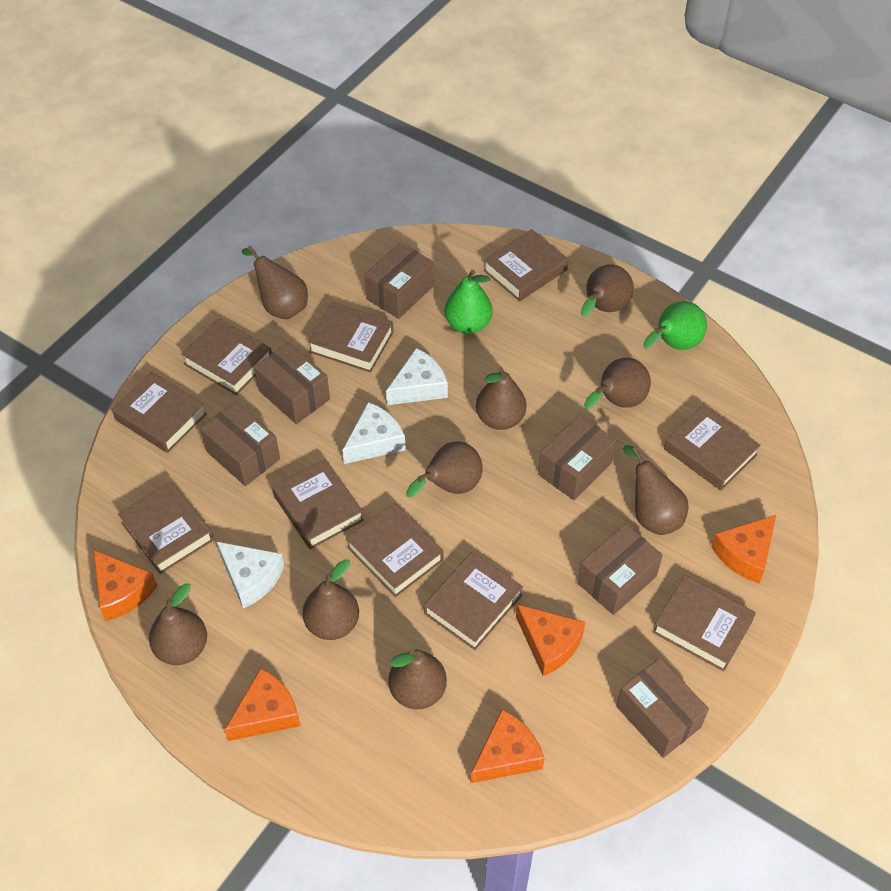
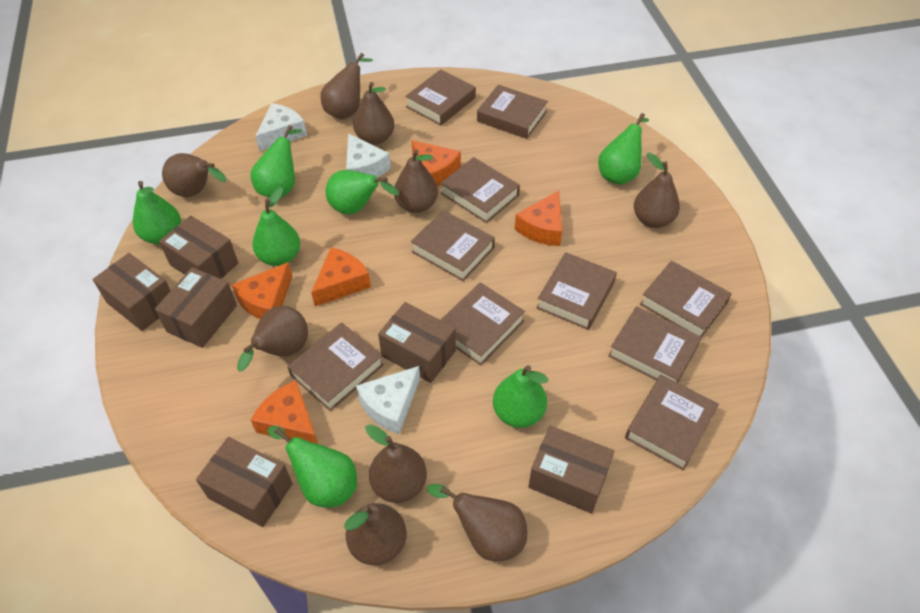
green pear: 2 -> 7

